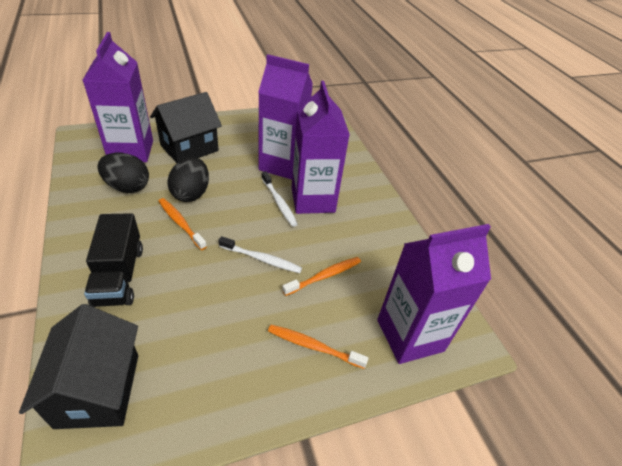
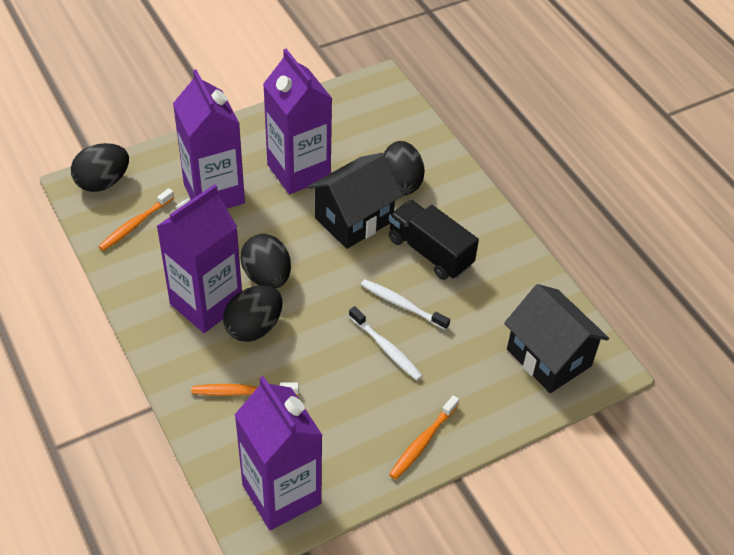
black egg: 2 -> 4

